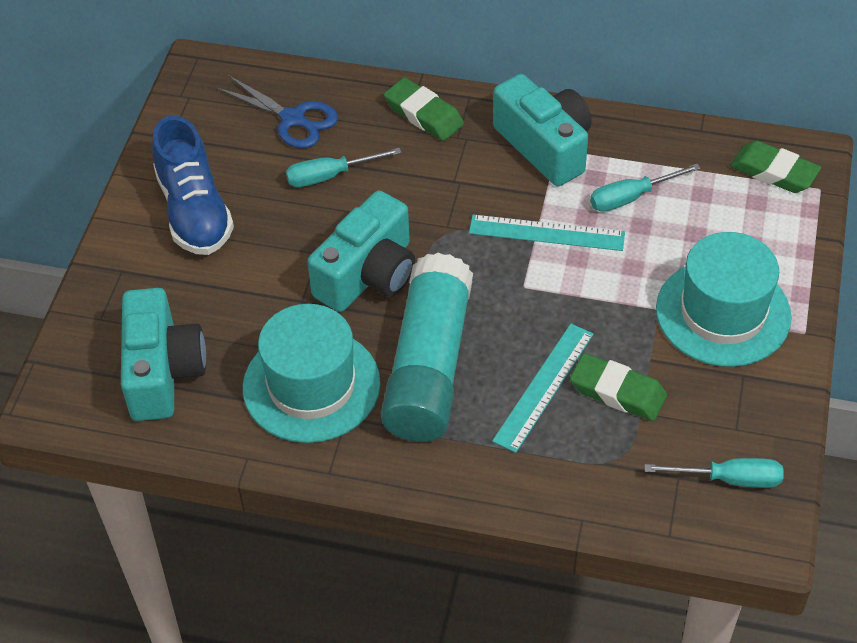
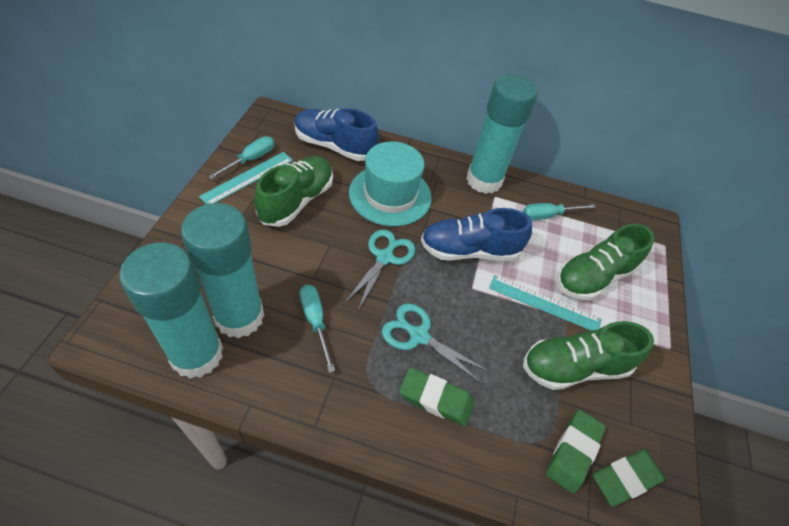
blue scissors: 1 -> 0
blue shoe: 1 -> 2
green shoe: 0 -> 3
turquoise camera: 3 -> 0
turquoise glue stick: 1 -> 3
turquoise hat: 2 -> 1
turquoise scissors: 0 -> 2

